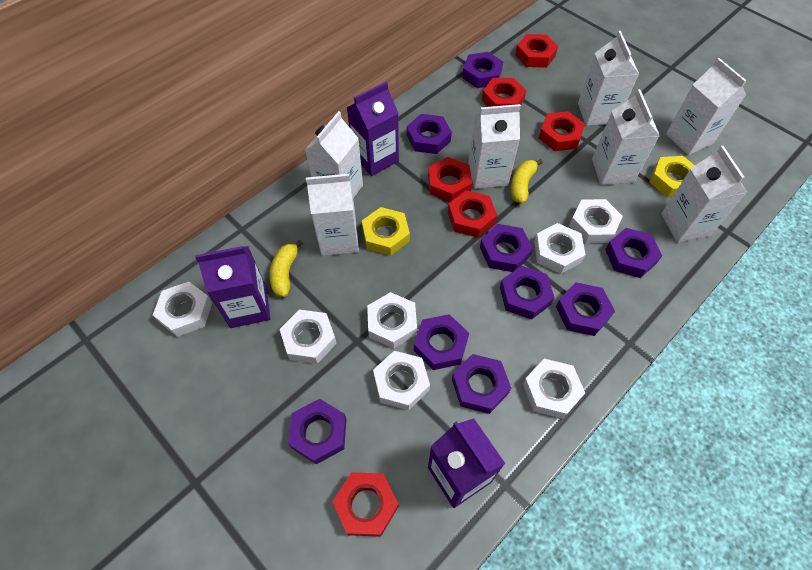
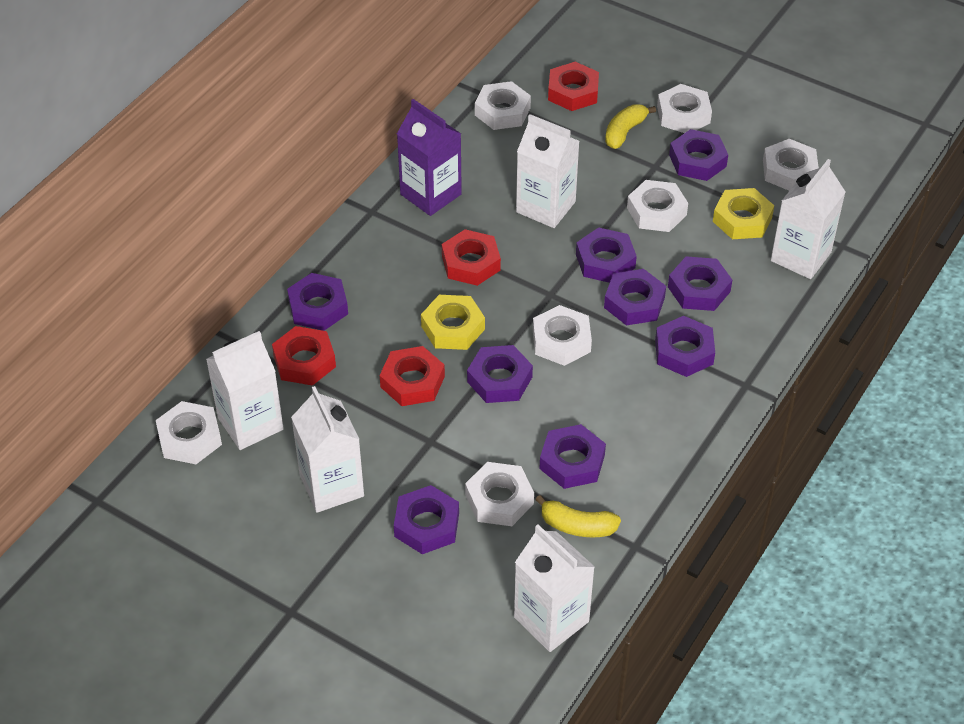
purple carton: 3 -> 1
red nut: 6 -> 4
white carton: 7 -> 5

